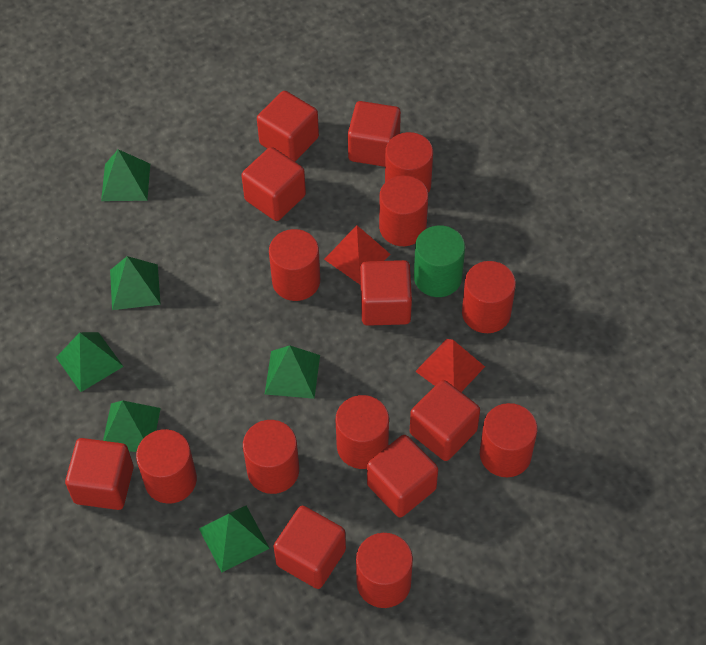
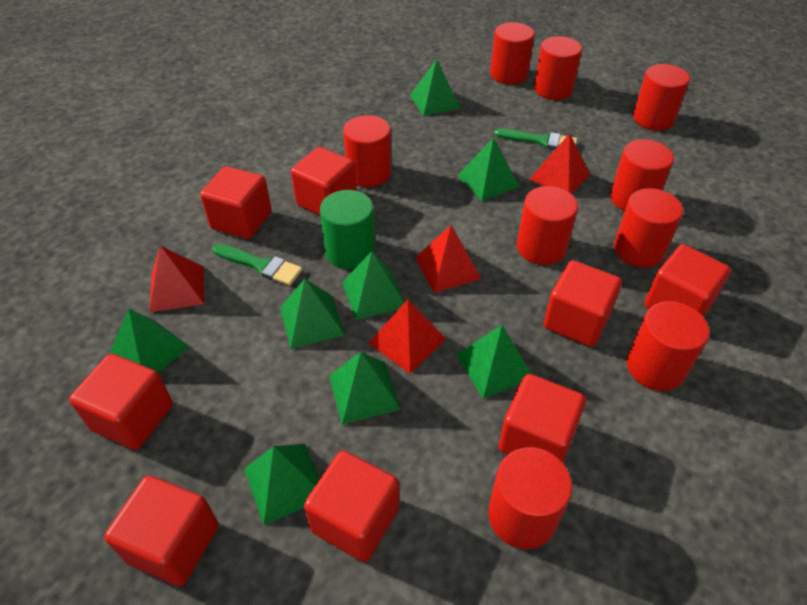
green brush: 0 -> 2
green pyramid: 6 -> 8
red pyramid: 2 -> 4

